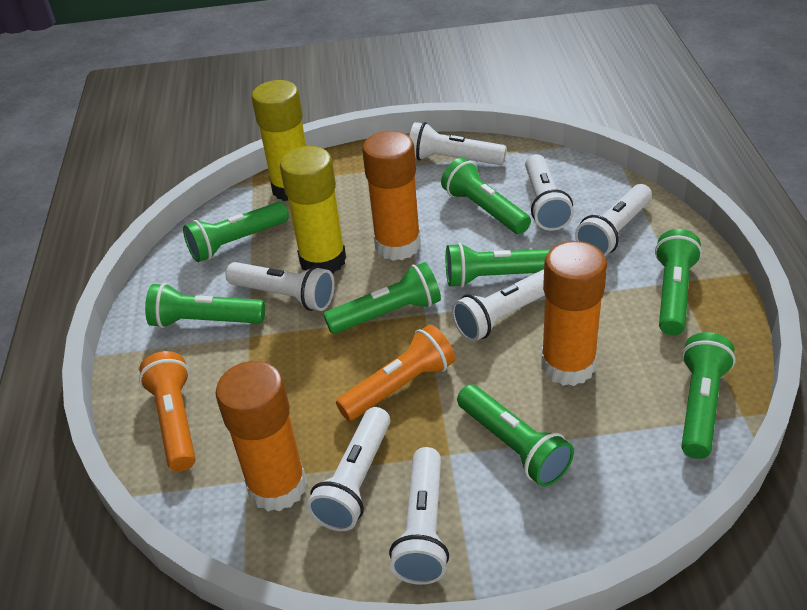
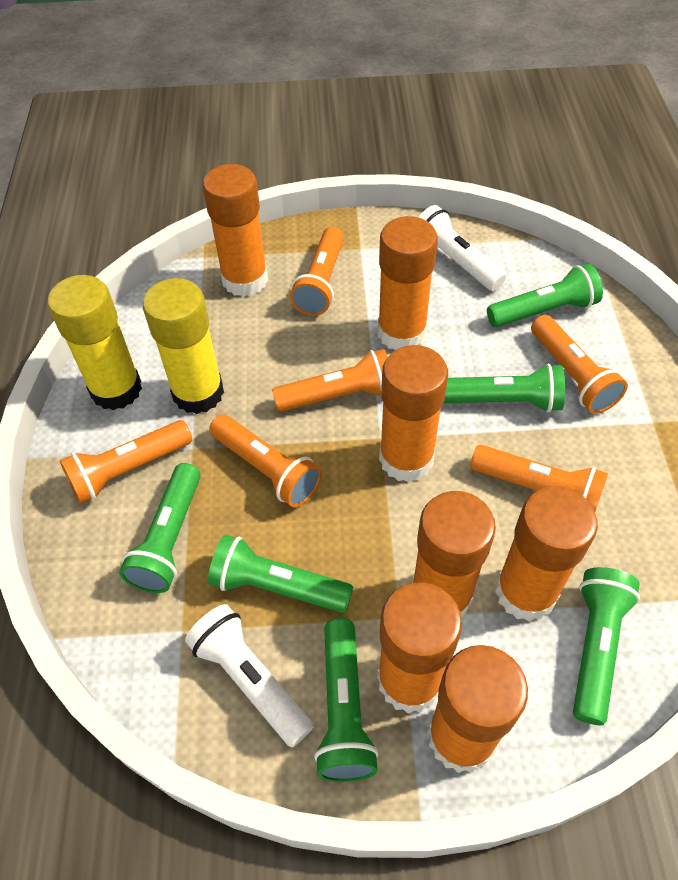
green flashlight: 8 -> 6
orange flashlight: 2 -> 6
orange glue stick: 3 -> 7
white flashlight: 7 -> 2

